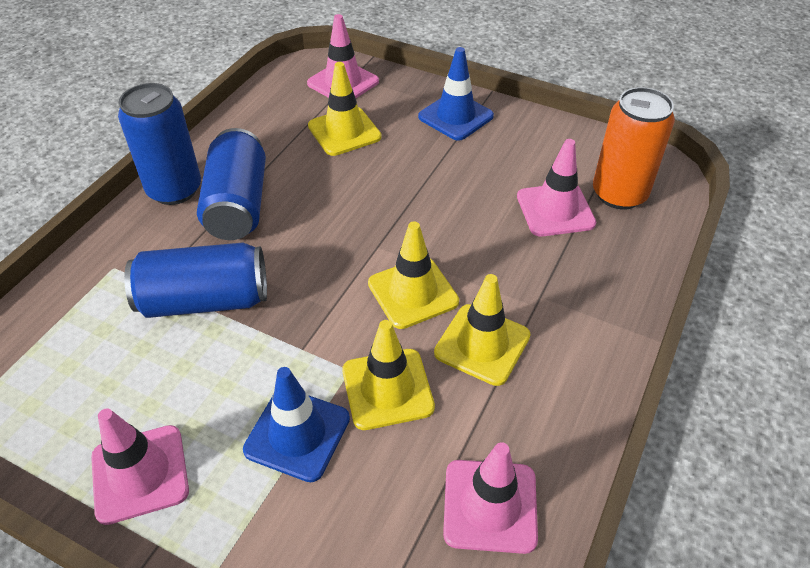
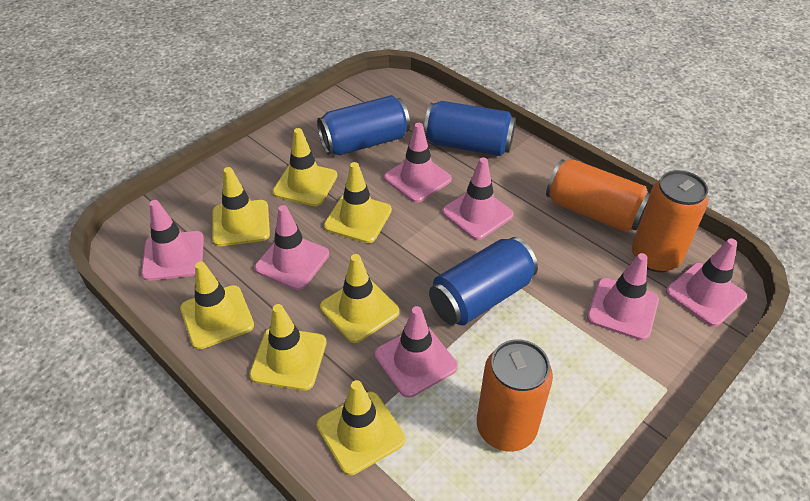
blue traffic cone: 2 -> 0
orange can: 1 -> 3
pink traffic cone: 4 -> 7
yellow traffic cone: 4 -> 7

